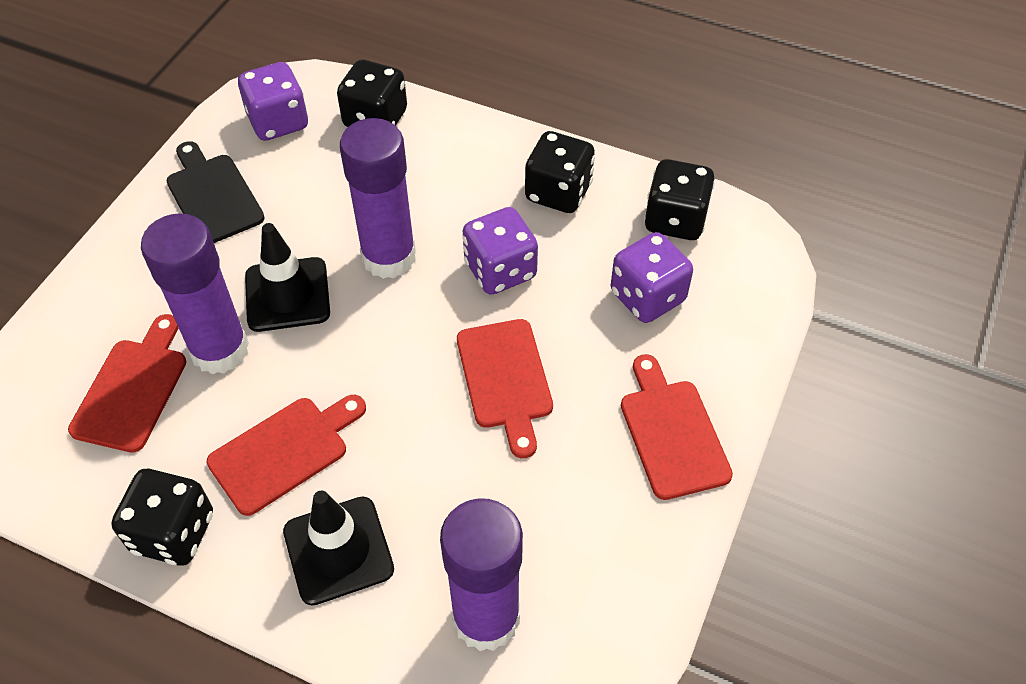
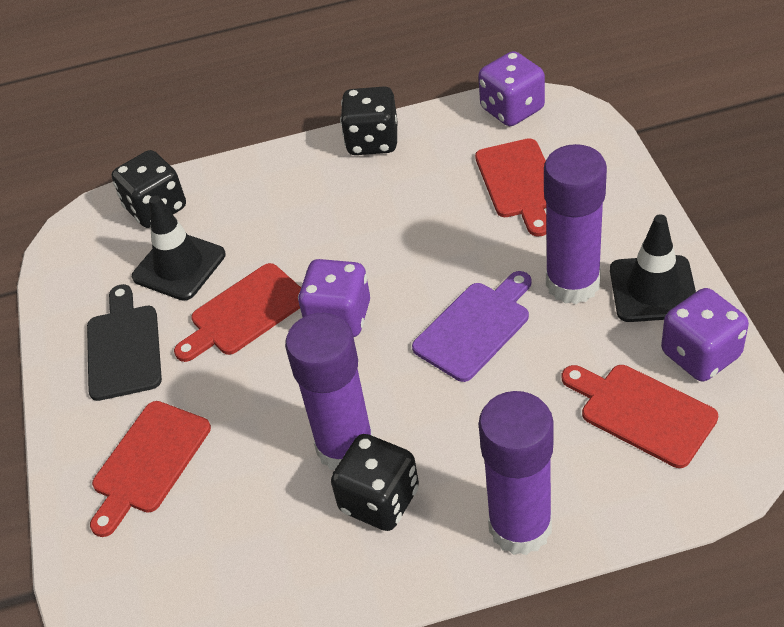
black dice: 4 -> 3
purple cutting board: 0 -> 1

